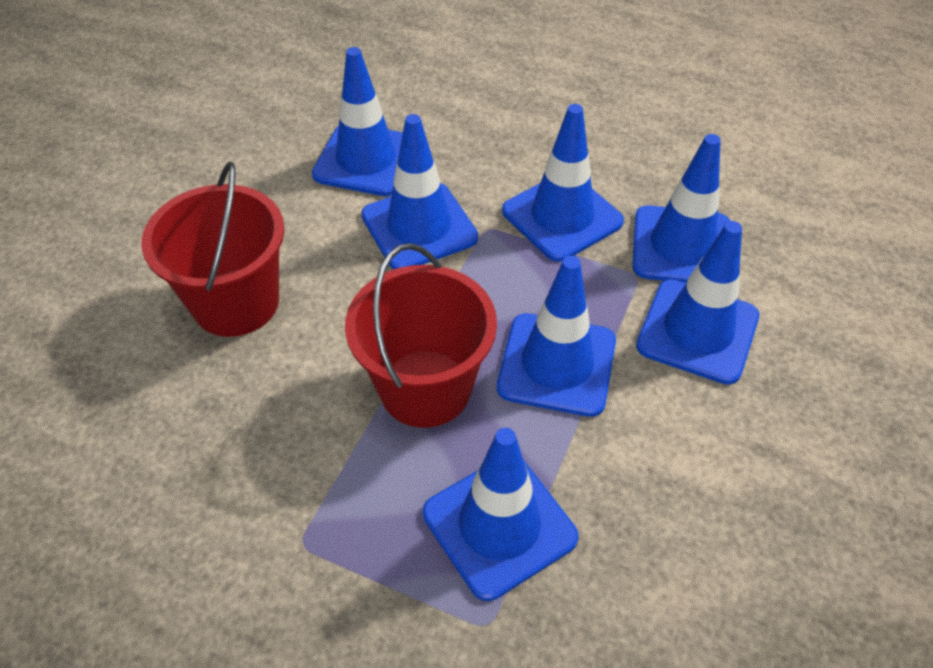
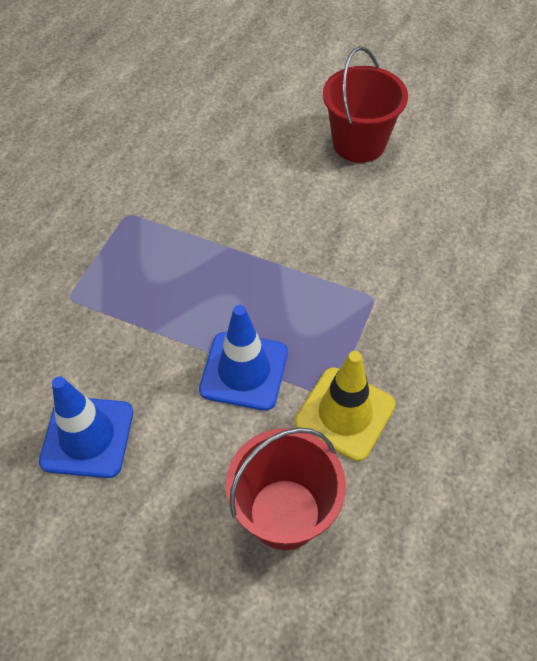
blue traffic cone: 7 -> 2
yellow traffic cone: 0 -> 1

